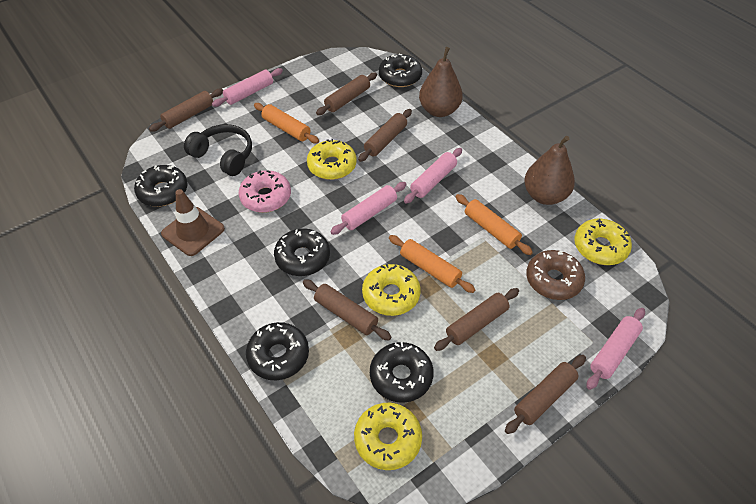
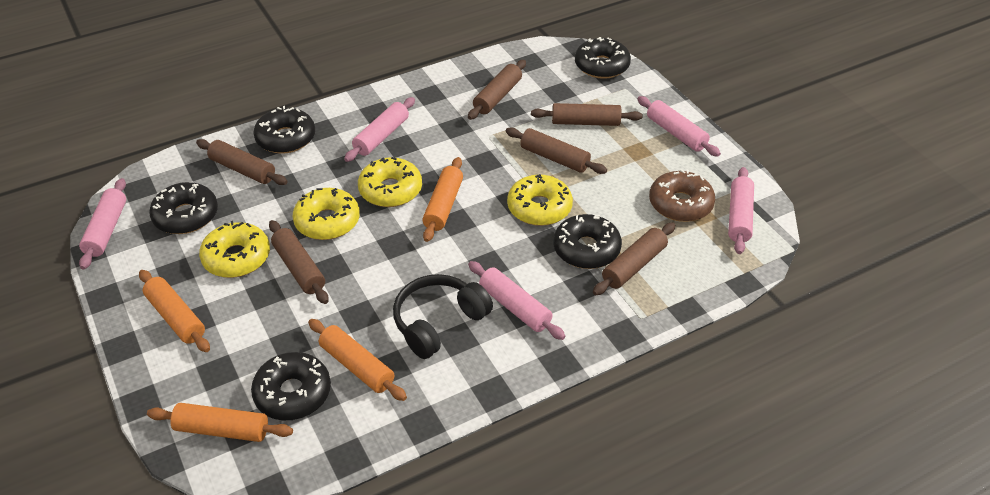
brown pear: 2 -> 0
brown traffic cone: 1 -> 0
orange rolling pin: 3 -> 4
pink donut: 1 -> 0
pink rolling pin: 4 -> 5

